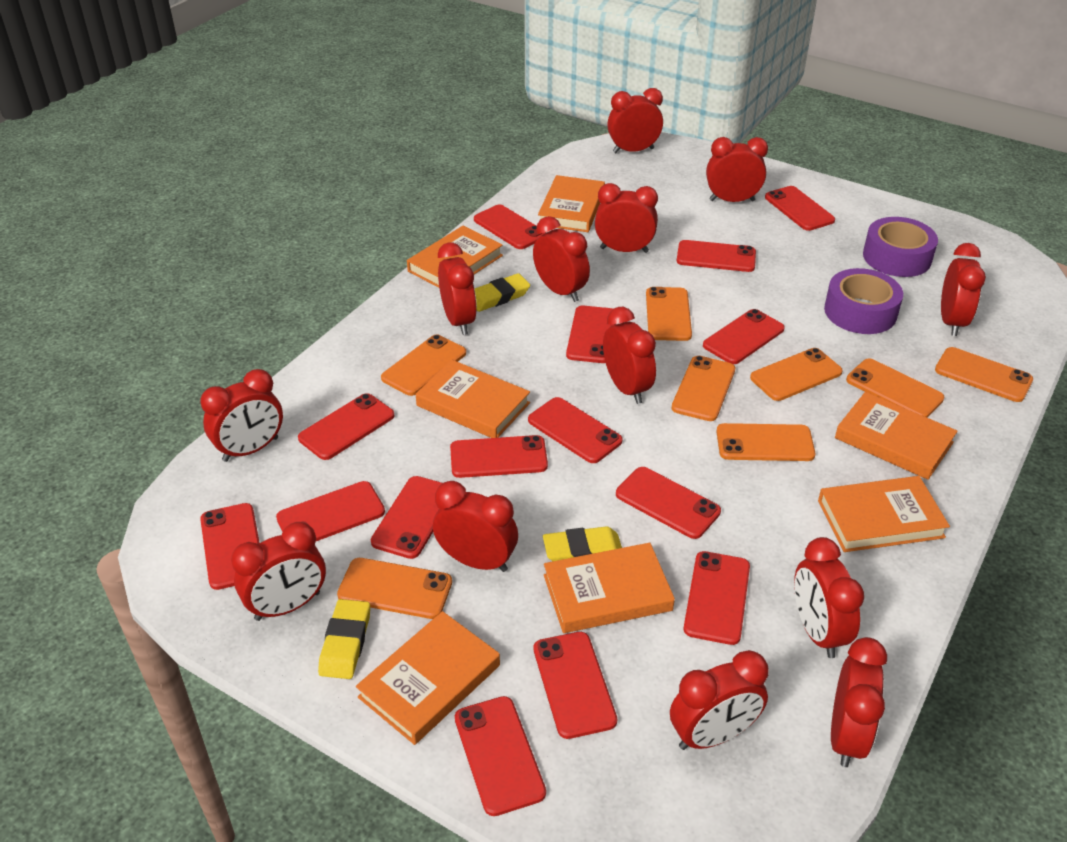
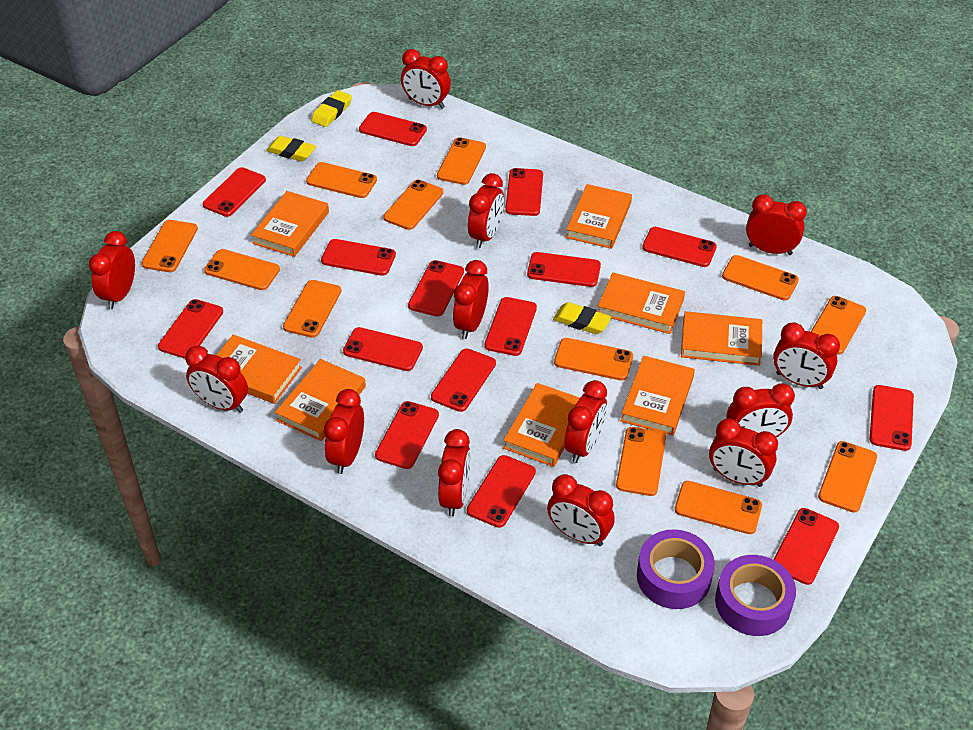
orange book: 7 -> 8
orange phone: 8 -> 12

